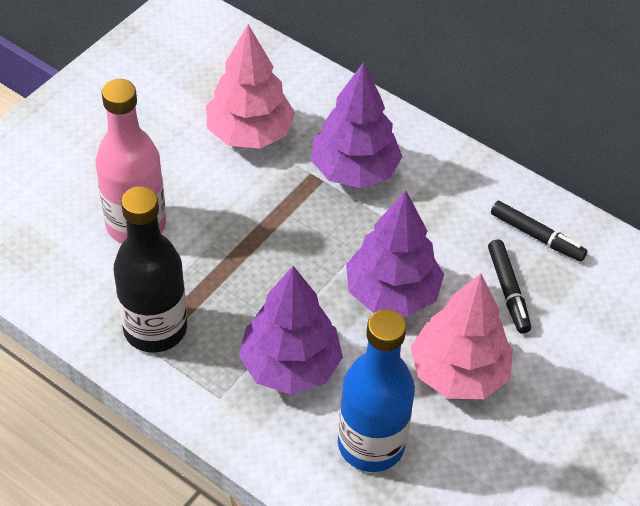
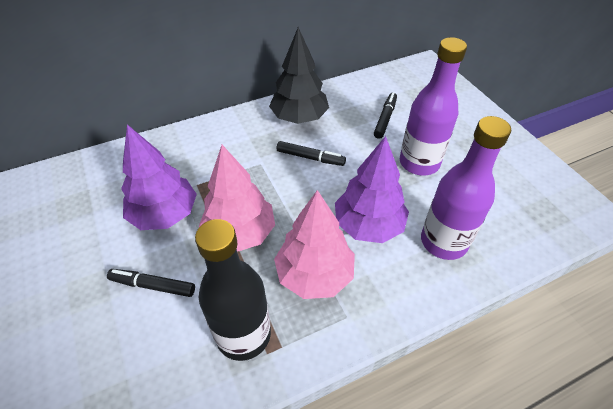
black marker: 2 -> 3
black tree: 0 -> 1
blue bottle: 1 -> 0
pink bottle: 1 -> 0
purple bottle: 0 -> 2
purple tree: 3 -> 2

